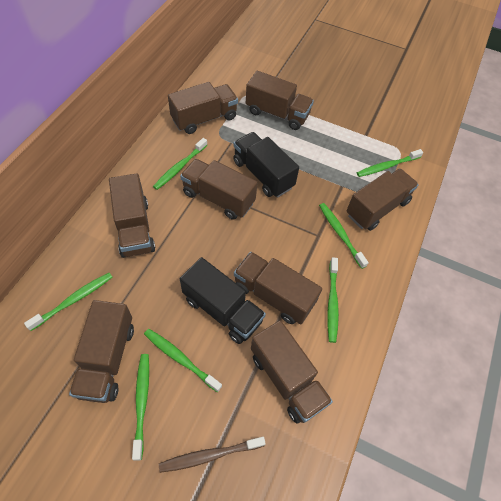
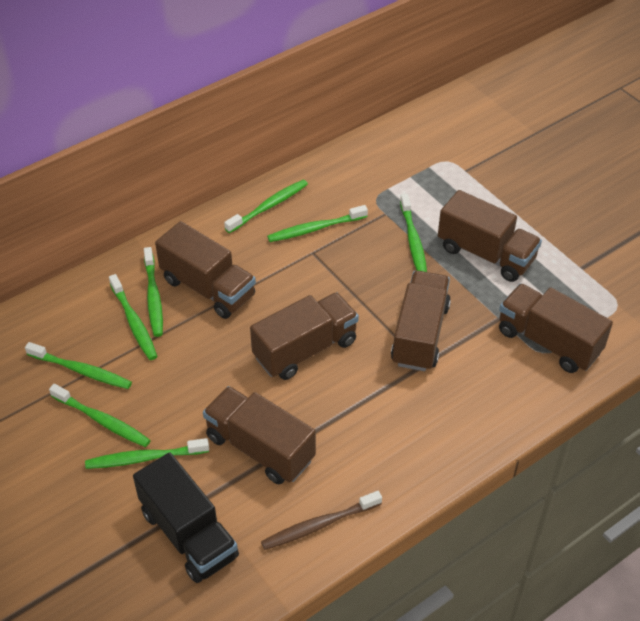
black truck: 2 -> 1
brown truck: 8 -> 6
green toothbrush: 7 -> 8

